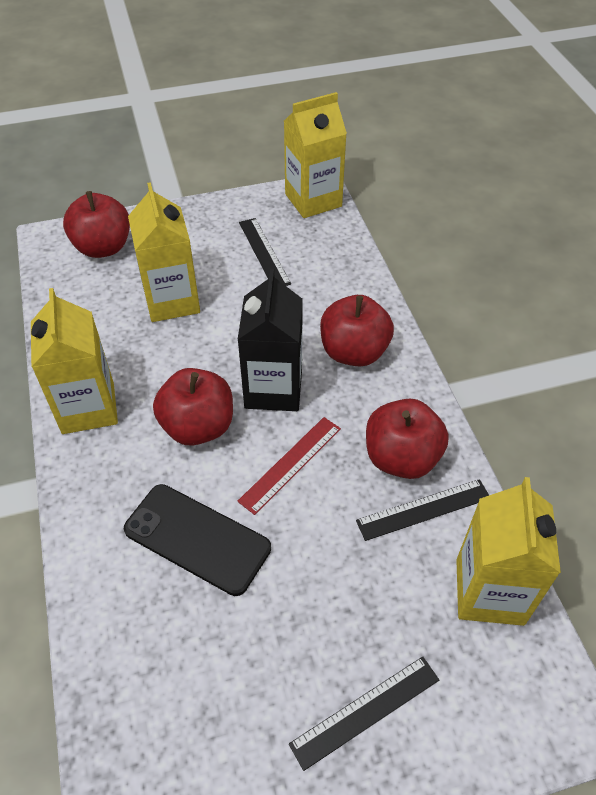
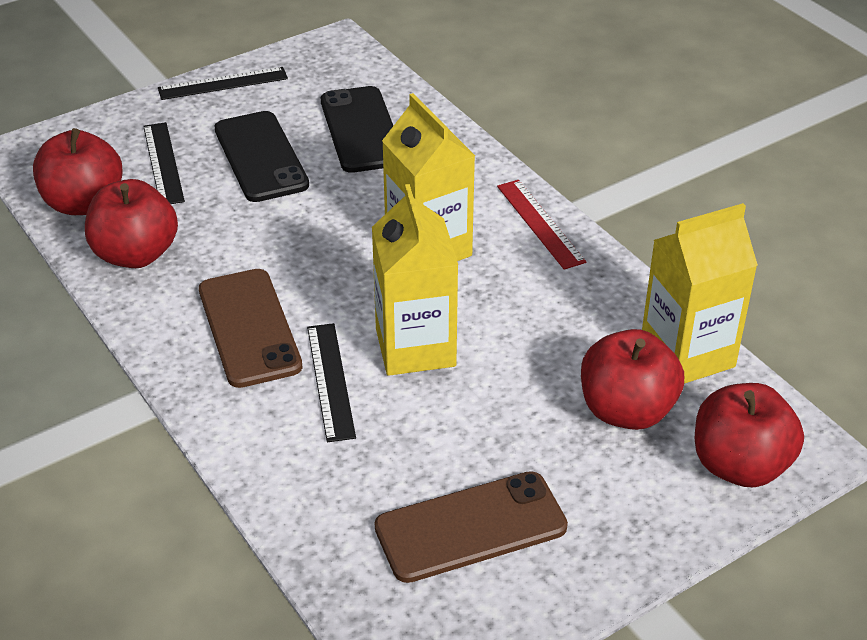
black carton: 1 -> 0
black phone: 1 -> 2
brown phone: 0 -> 2
yellow carton: 4 -> 3

